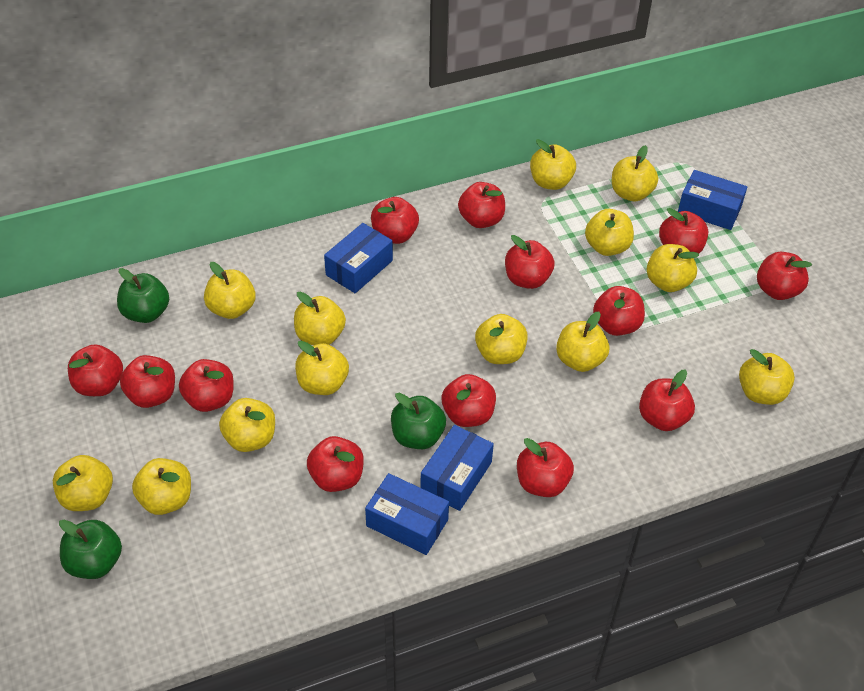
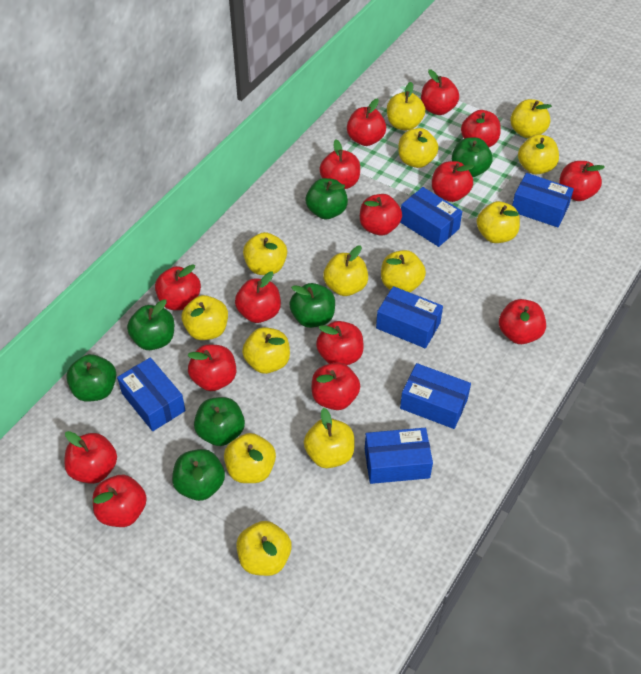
blue box: 4 -> 6
green apple: 3 -> 7
red apple: 13 -> 15

